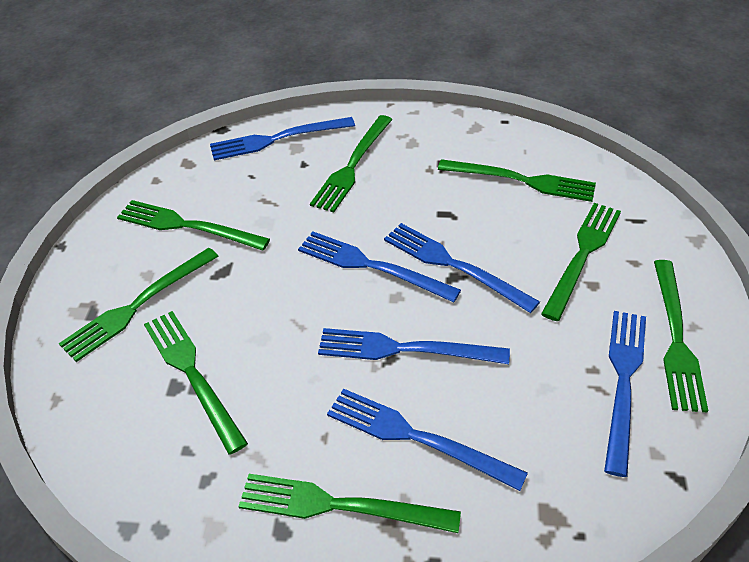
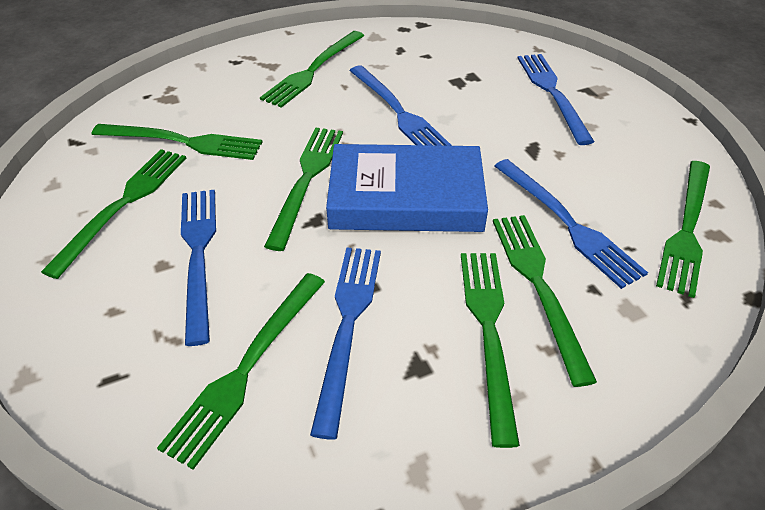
blue book: 0 -> 1
blue fork: 6 -> 5

